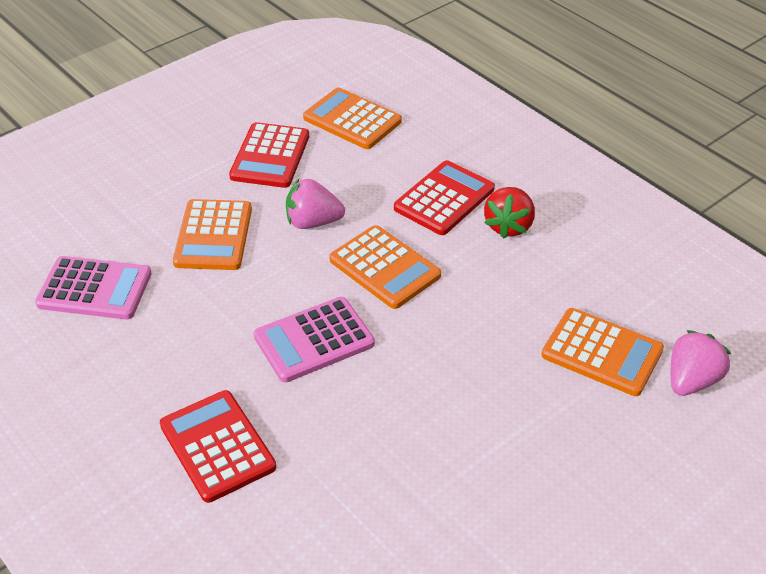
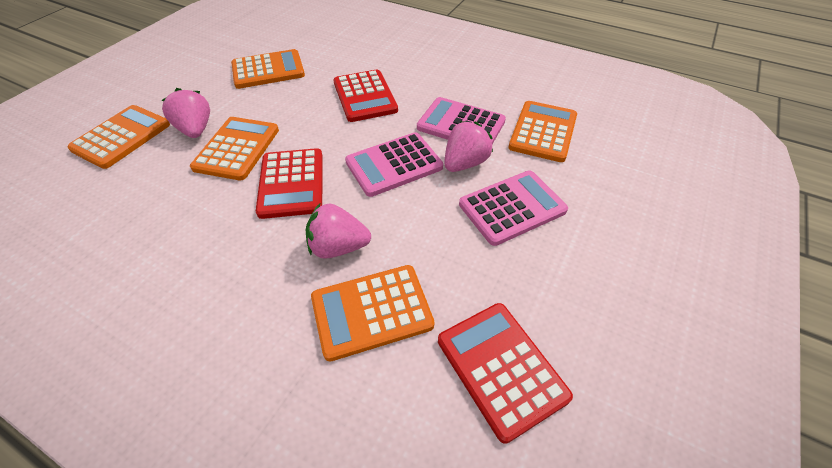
orange calculator: 4 -> 5
pink calculator: 2 -> 3
pink strawberry: 2 -> 3
red strawberry: 1 -> 0

